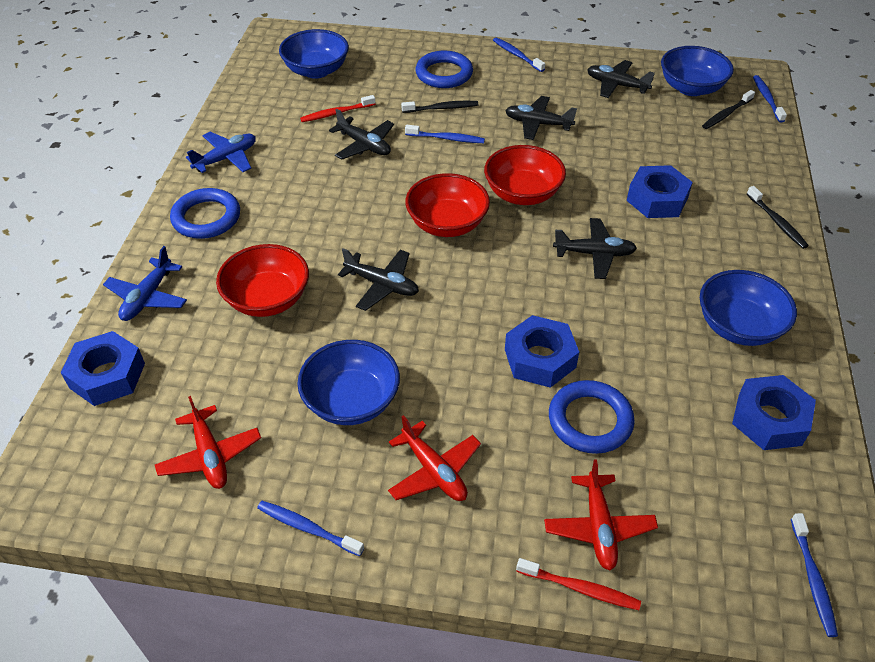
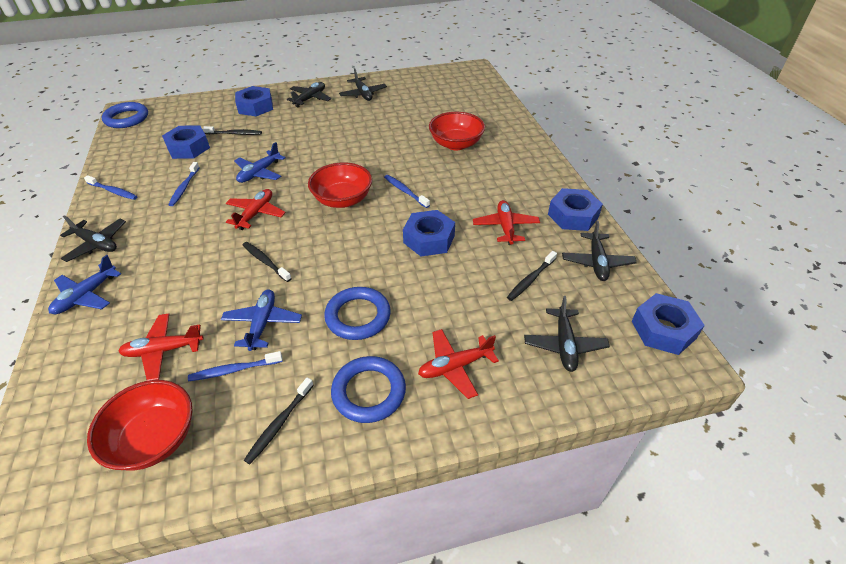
black toothbrush: 3 -> 4
blue bowl: 4 -> 0
blue nut: 4 -> 5
blue plane: 2 -> 3
blue toothbrush: 5 -> 4
red plane: 3 -> 4
red toothbrush: 2 -> 0

